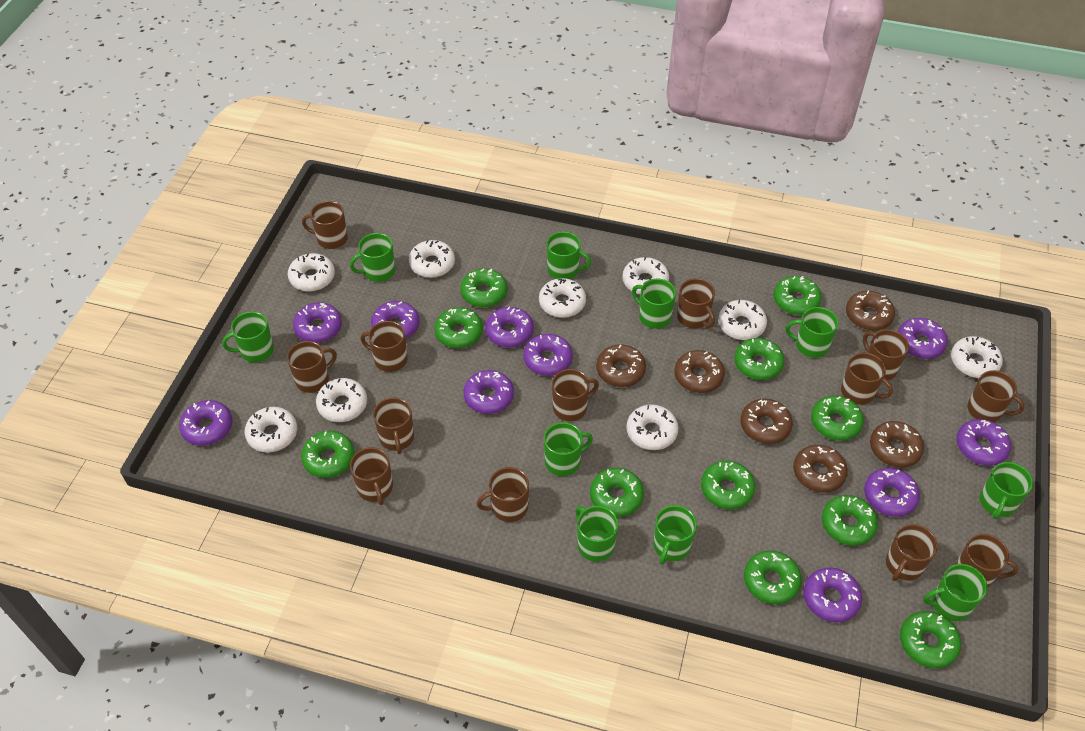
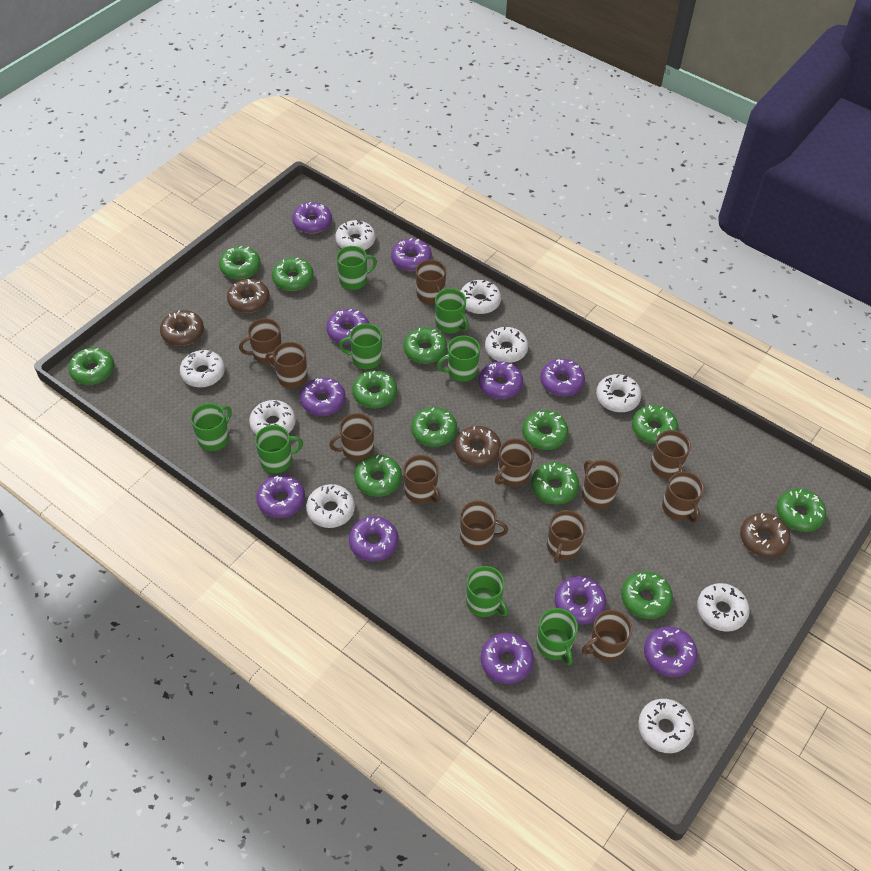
brown donut: 6 -> 4
brown mug: 13 -> 12
green donut: 11 -> 12
green mug: 10 -> 8
purple donut: 10 -> 11

